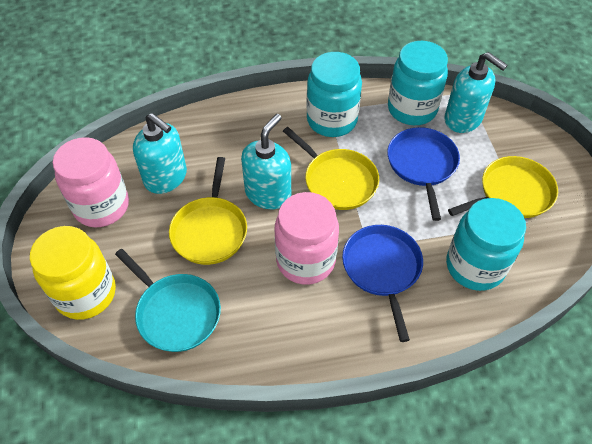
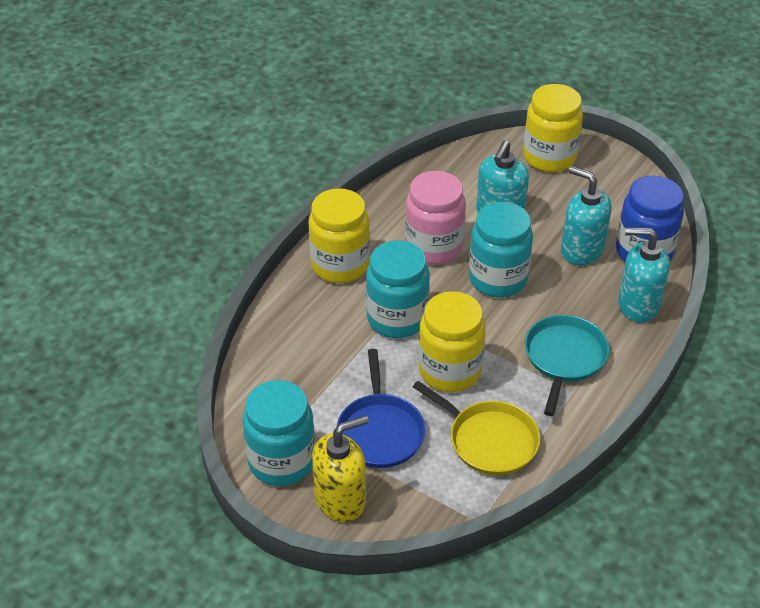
blue jar: 0 -> 1
blue pan: 2 -> 1
pink jar: 2 -> 1
yellow jar: 1 -> 3
yellow pan: 3 -> 1
yellow soap dispenser: 0 -> 1

